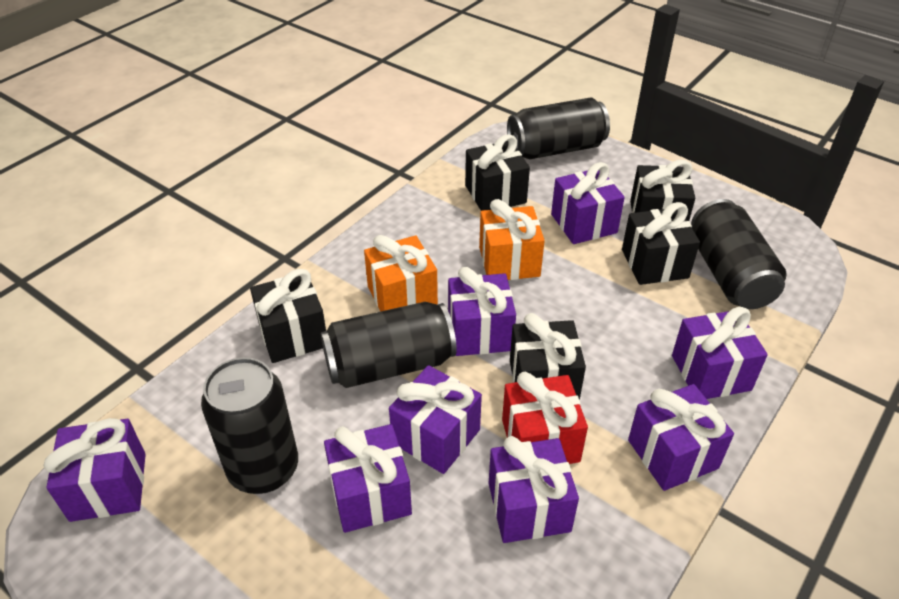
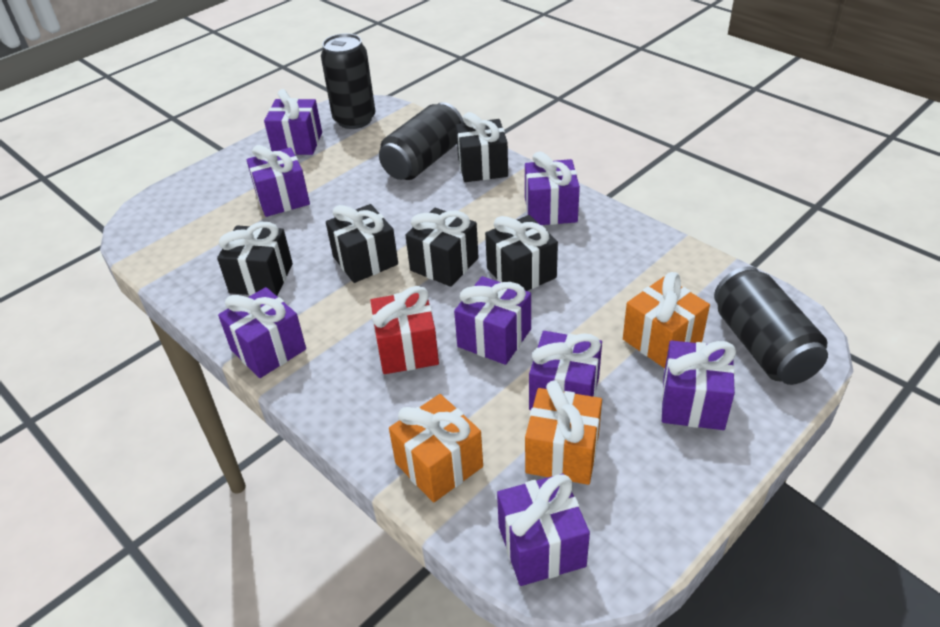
black can: 4 -> 3
orange gift: 2 -> 3

